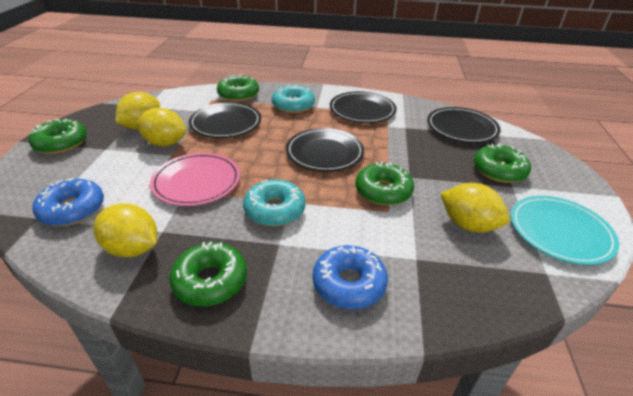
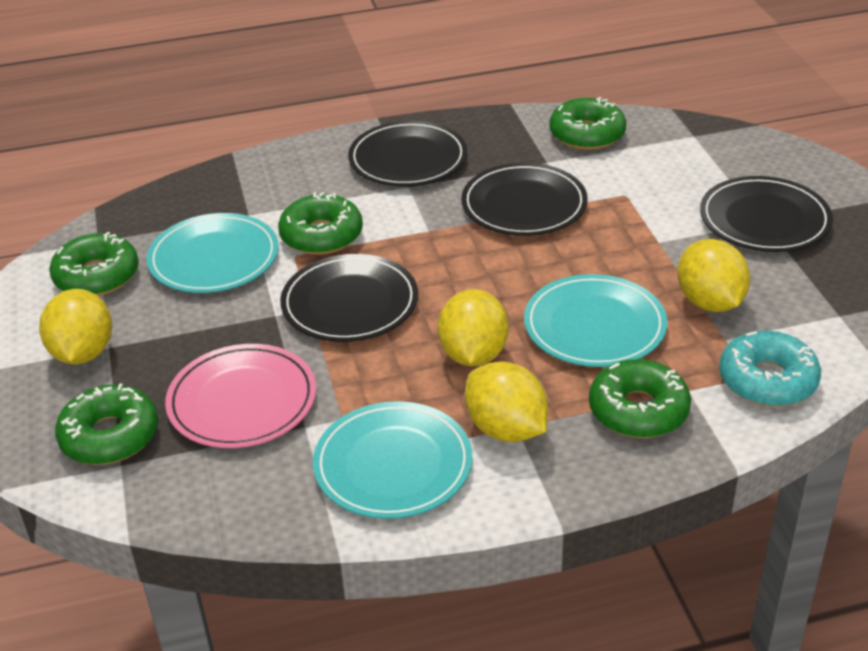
blue donut: 2 -> 0
turquoise donut: 2 -> 1
turquoise plate: 1 -> 3

